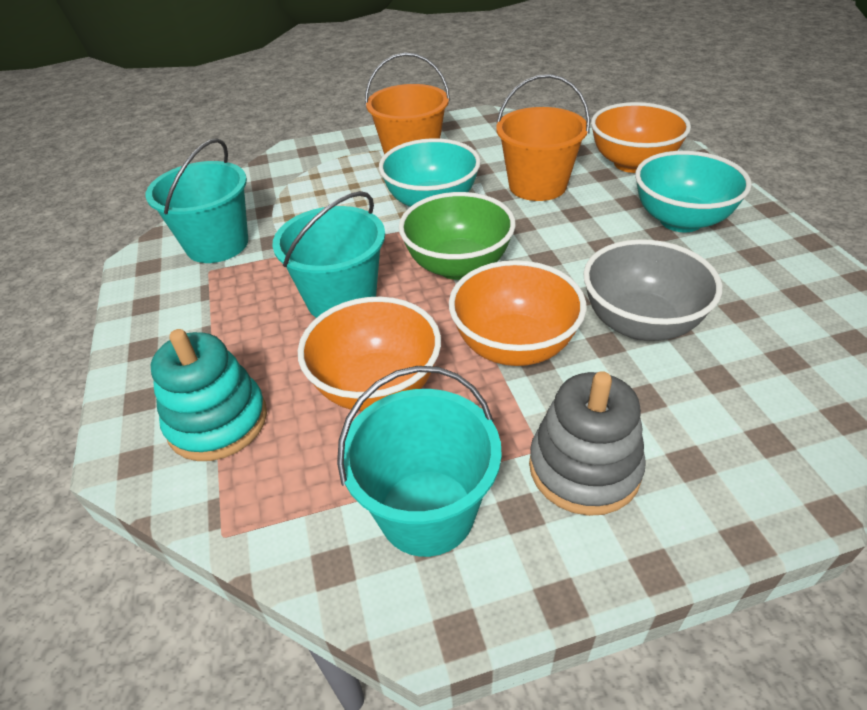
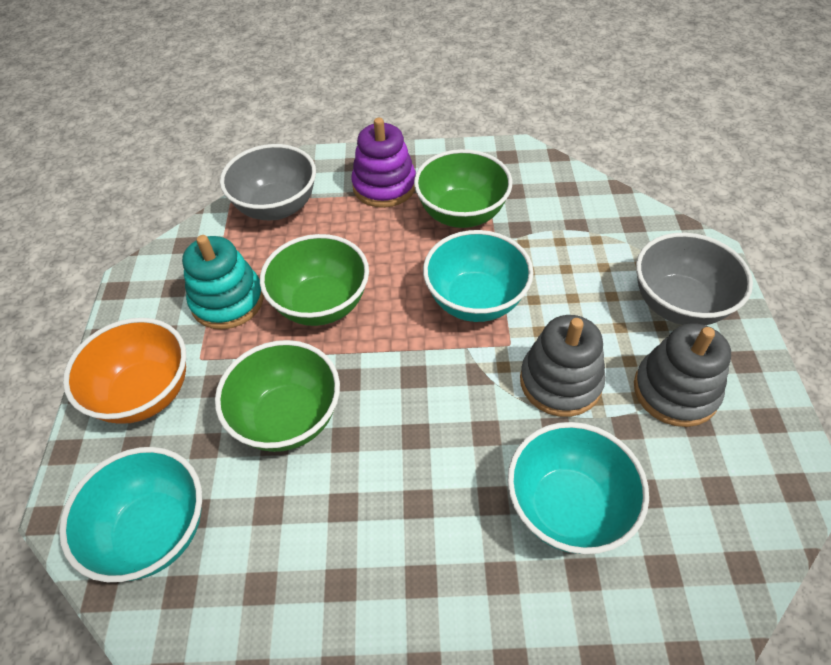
green bowl: 1 -> 3
grey bowl: 1 -> 2
grey stacking toy: 1 -> 2
orange bowl: 3 -> 1
orange bucket: 2 -> 0
purple stacking toy: 0 -> 1
turquoise bowl: 2 -> 3
turquoise bucket: 3 -> 0

